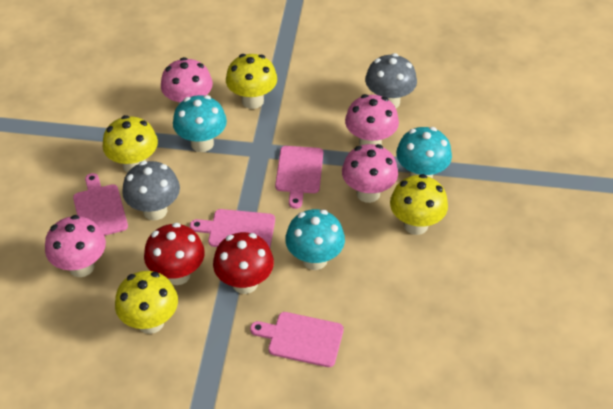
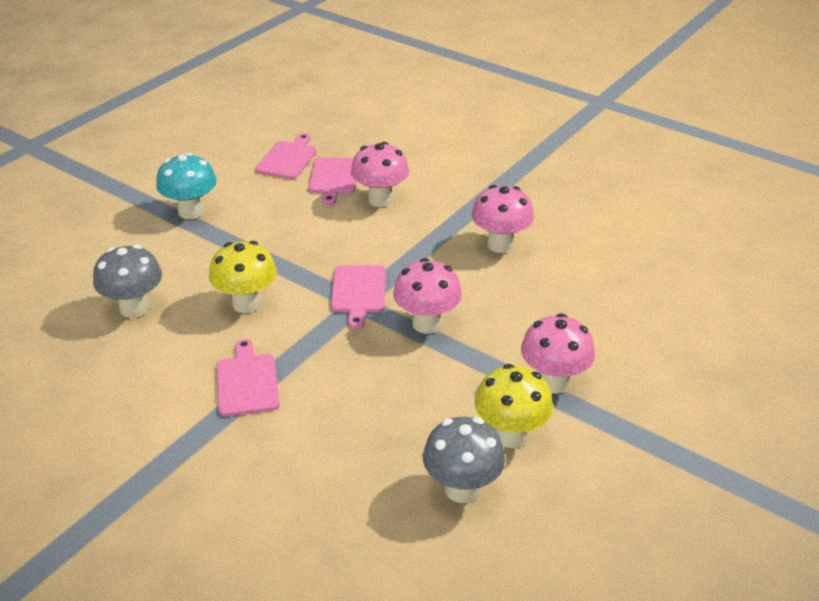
red mushroom: 2 -> 0
turquoise mushroom: 3 -> 1
yellow mushroom: 4 -> 2

